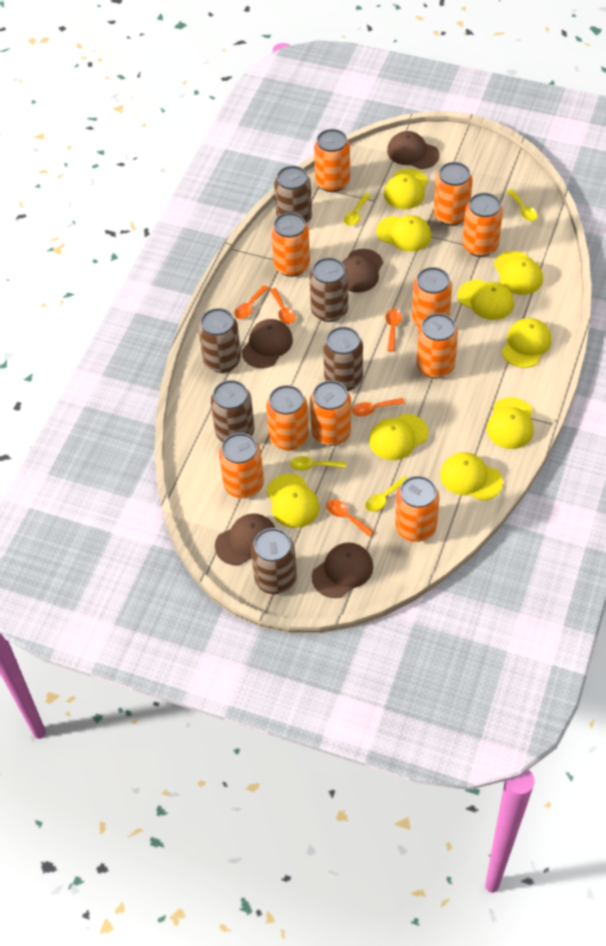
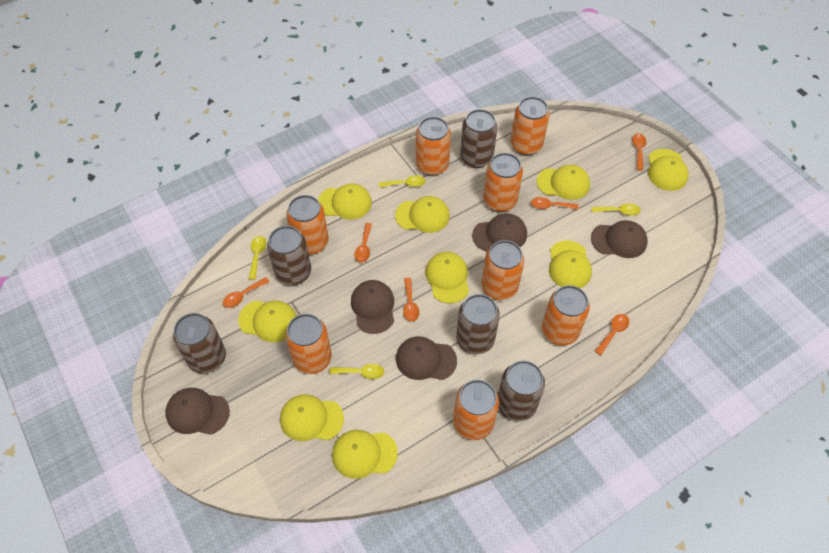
brown can: 6 -> 5
orange can: 10 -> 8
orange spoon: 5 -> 6

